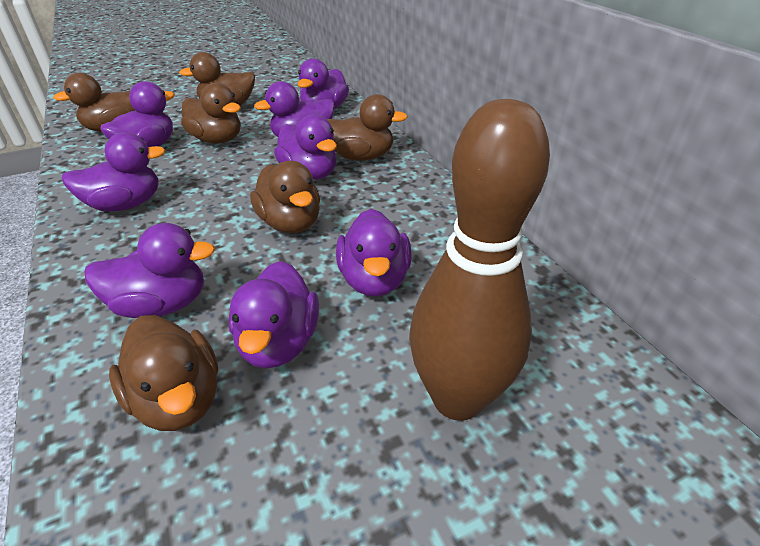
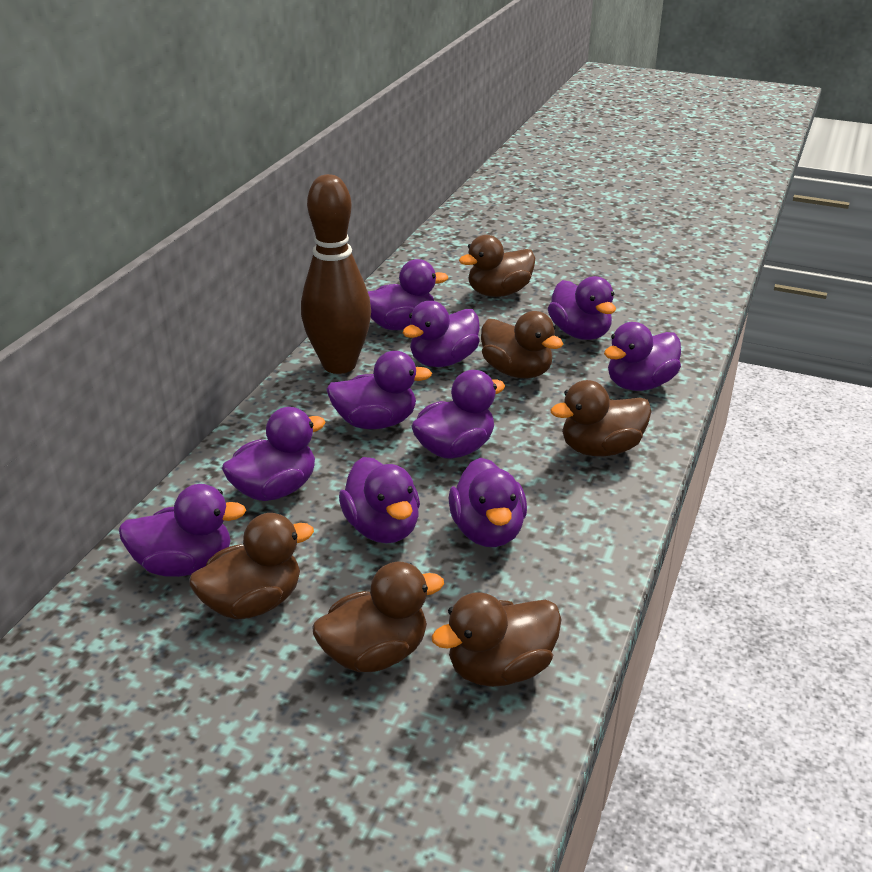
purple duck: 8 -> 10

